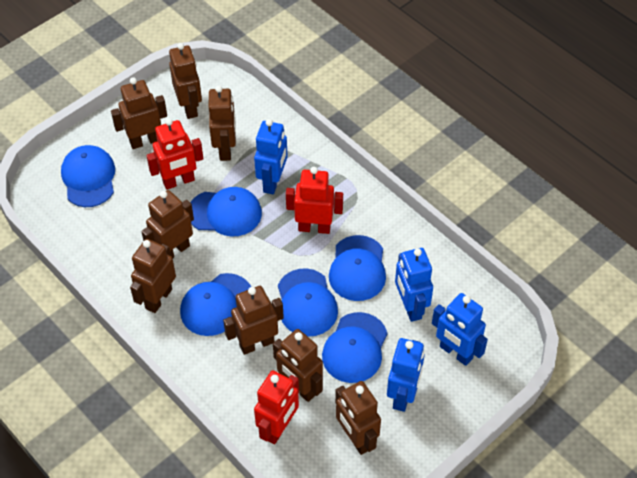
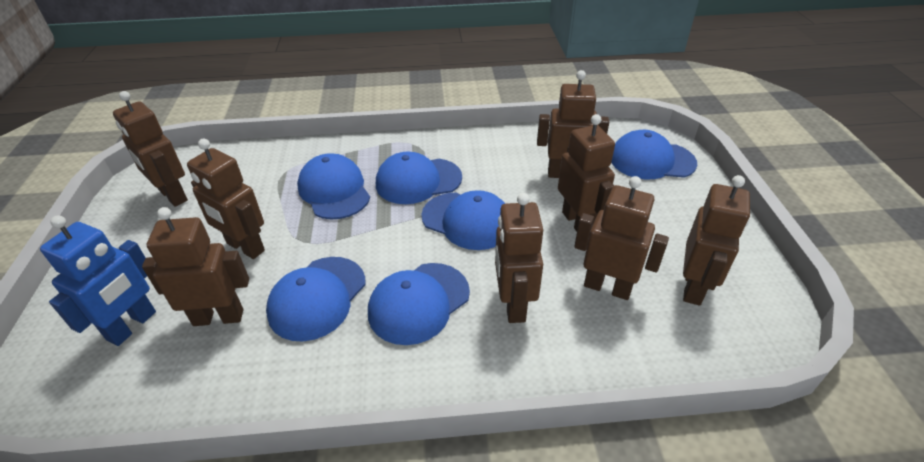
blue robot: 4 -> 1
red robot: 3 -> 0

